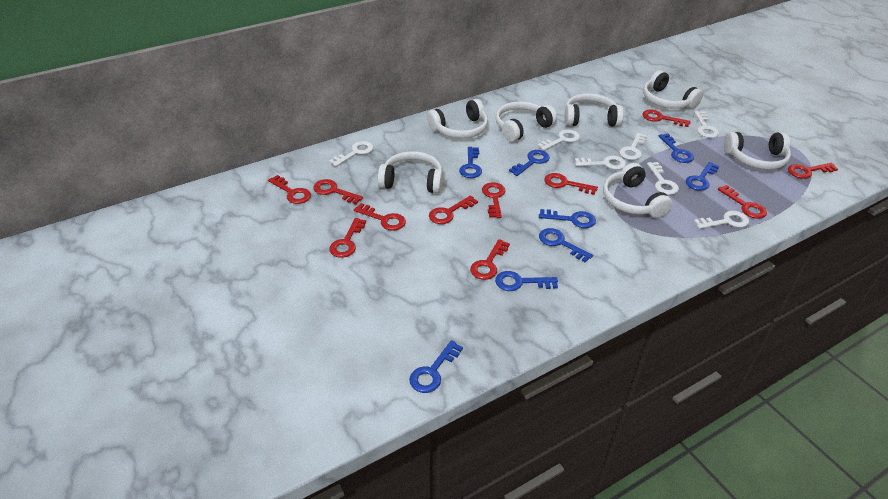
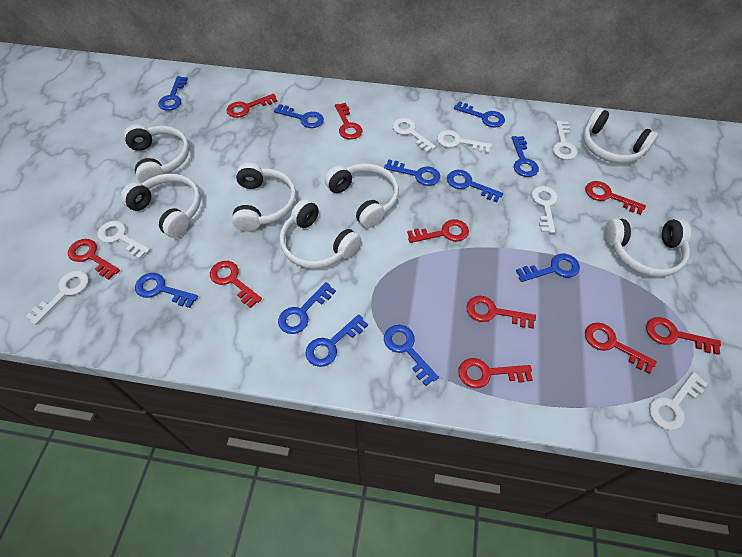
blue key: 8 -> 11
red key: 11 -> 10

